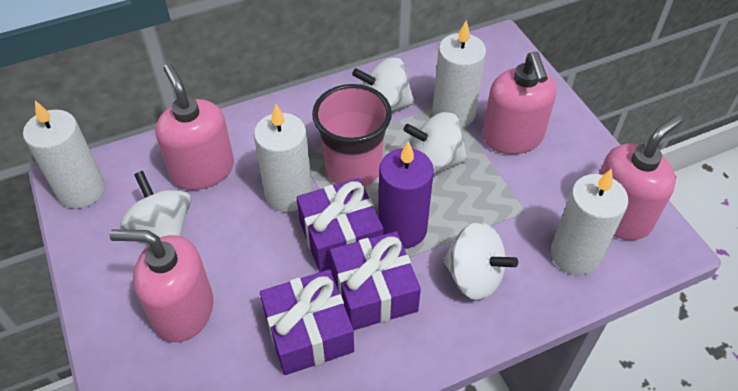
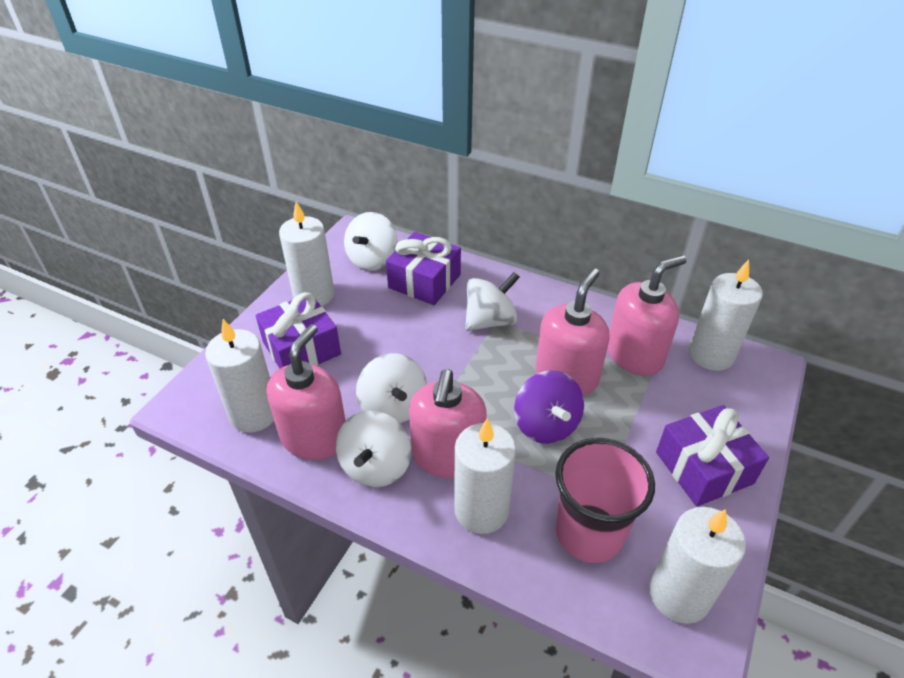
purple candle: 1 -> 0
purple spinning top: 0 -> 1
white candle: 4 -> 5

